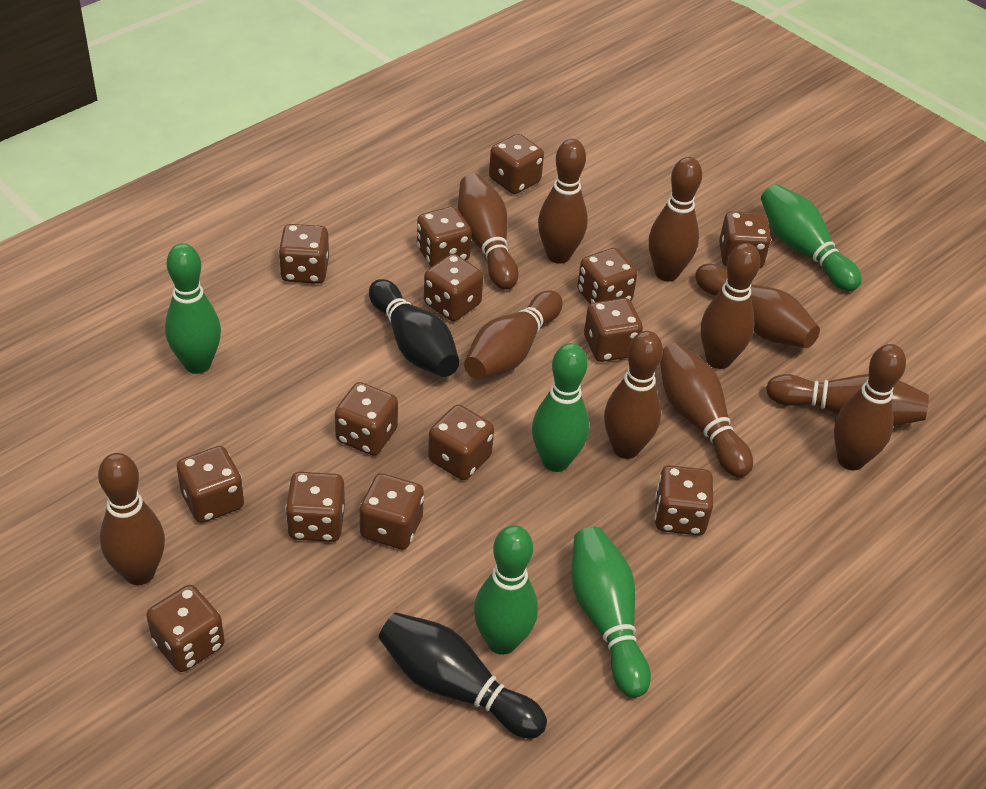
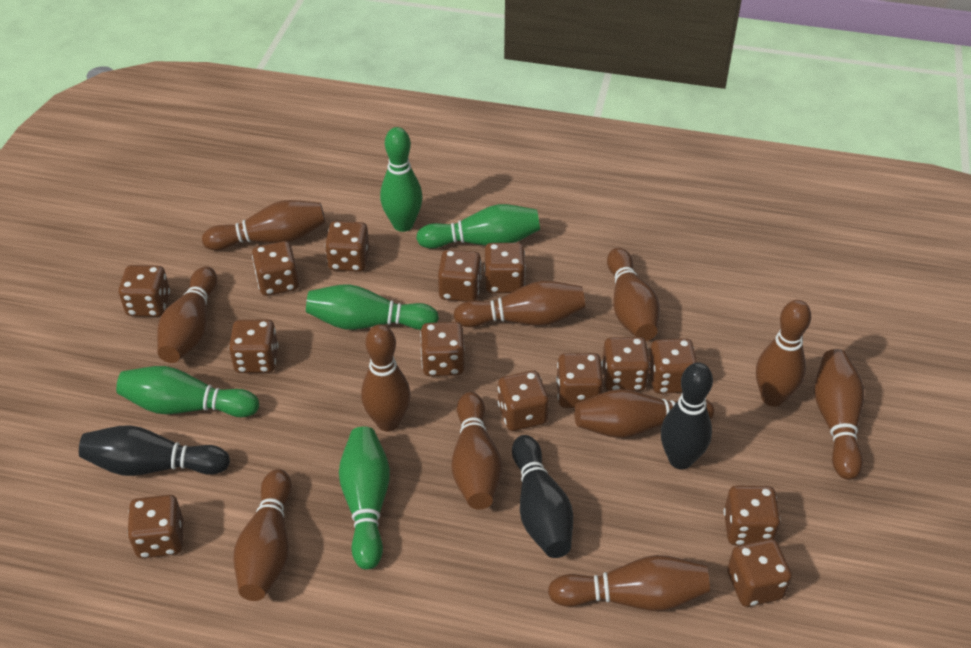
black bowling pin: 2 -> 3

